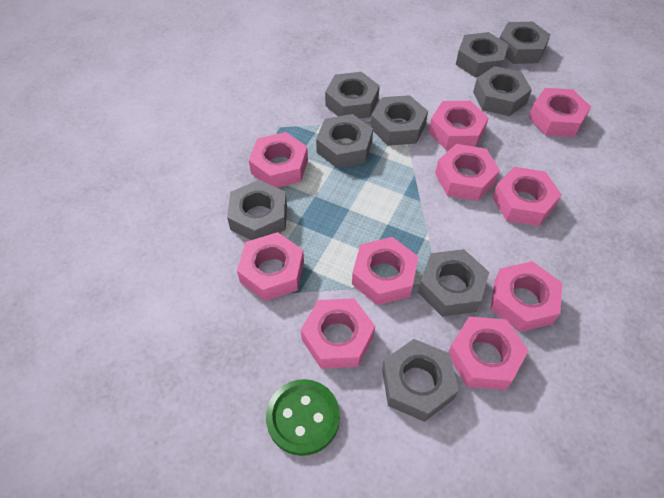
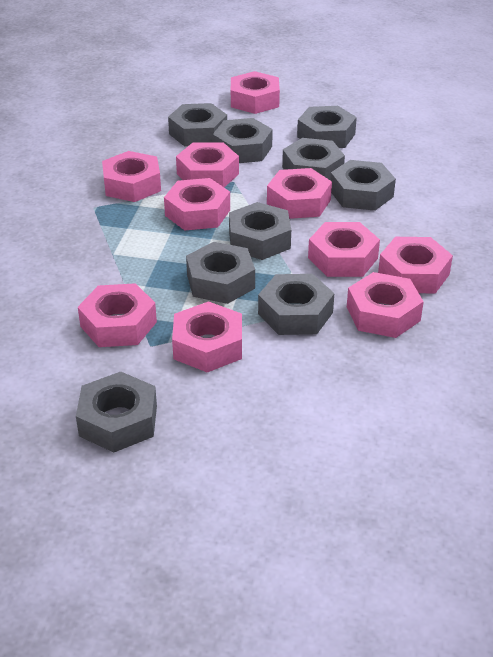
green button: 1 -> 0

